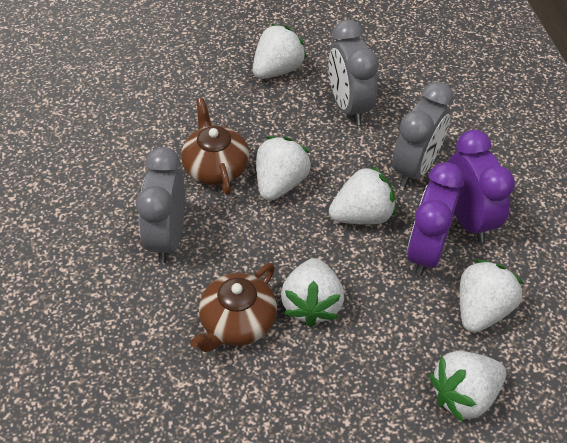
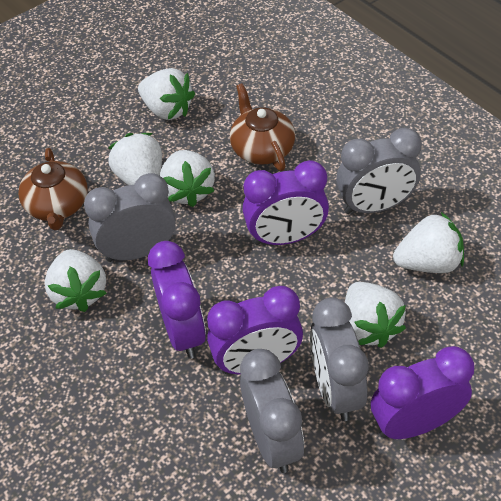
grey clock: 3 -> 4
purple clock: 2 -> 4

